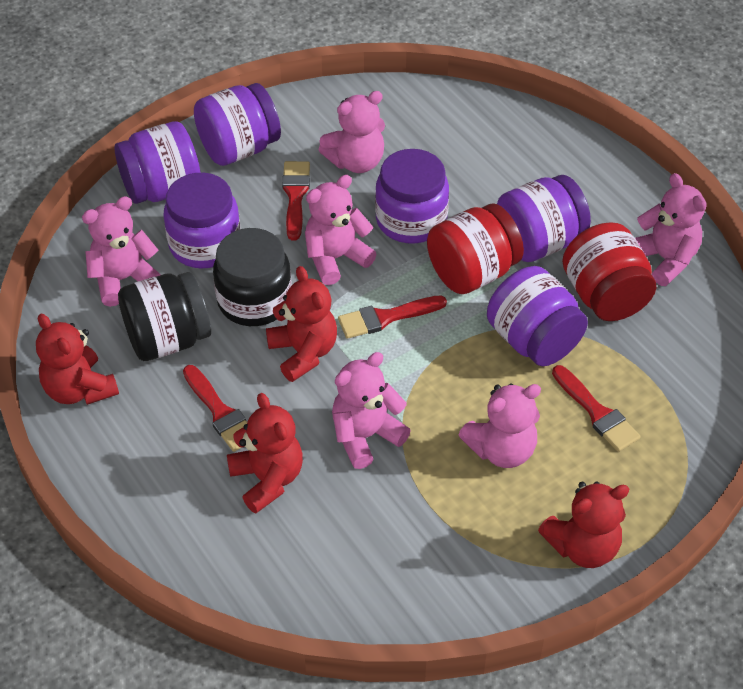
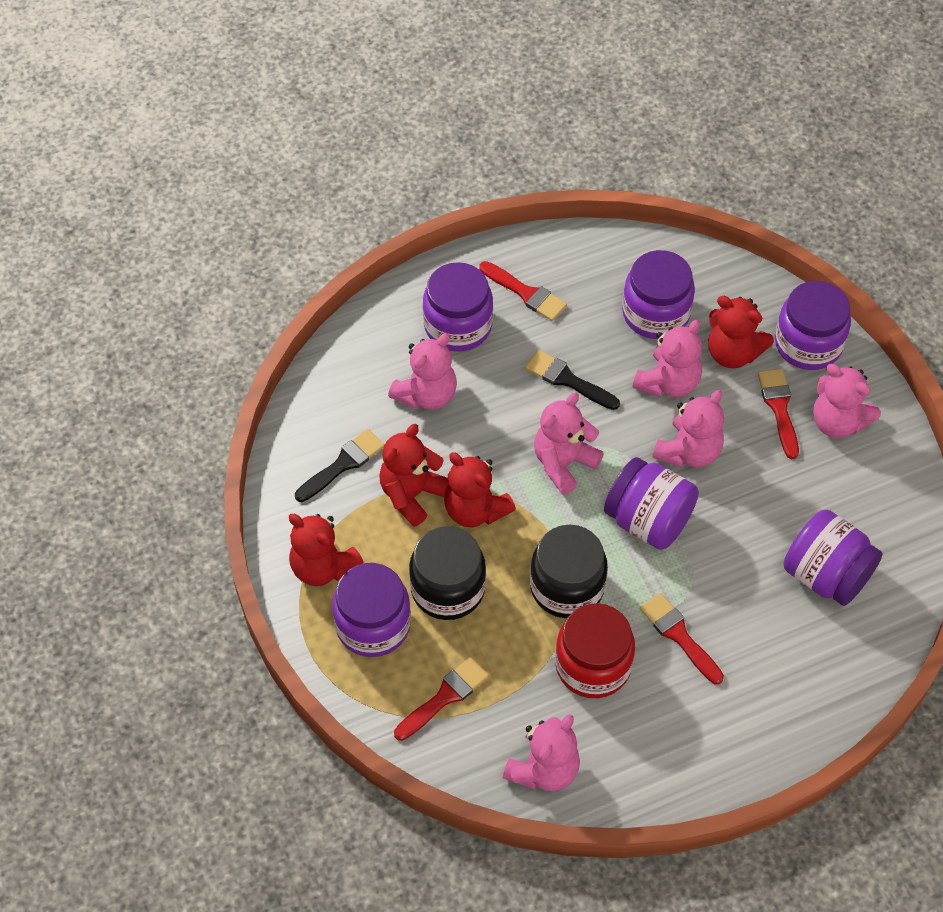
black brush: 0 -> 2
red jar: 2 -> 1

